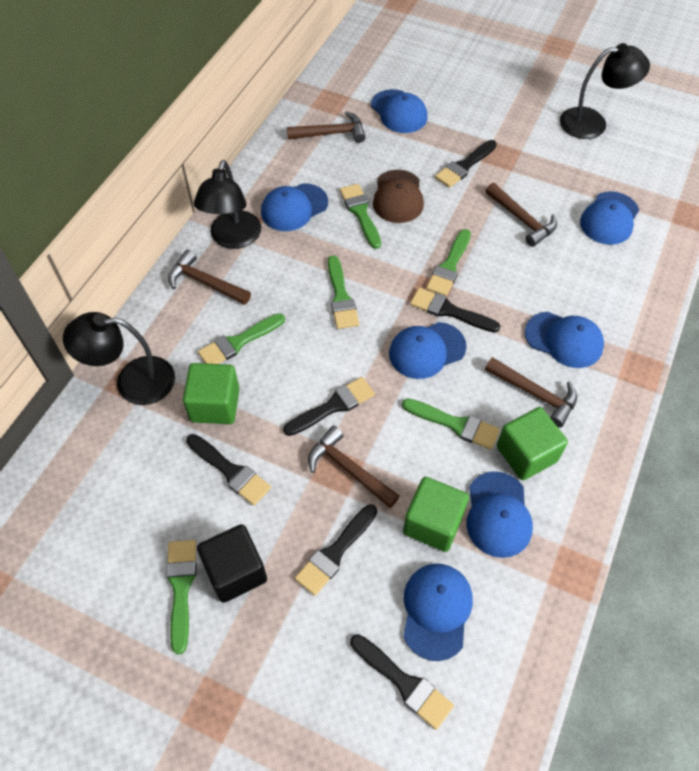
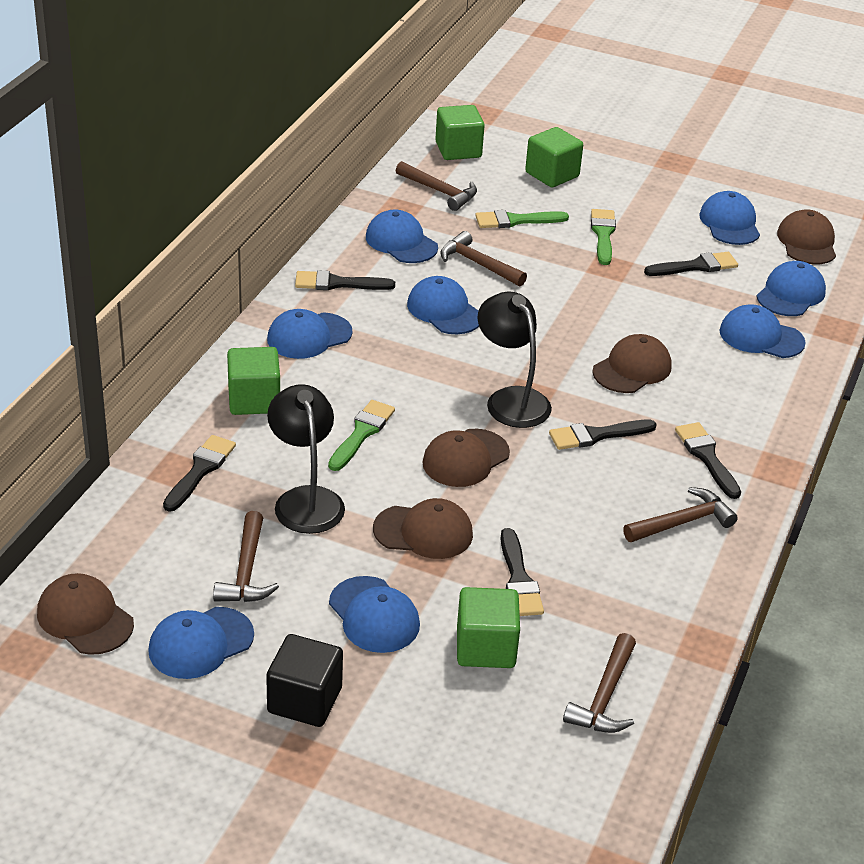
black lamp: 3 -> 2
blue cap: 7 -> 8
brown cap: 1 -> 5
green brush: 6 -> 3
green cube: 3 -> 4

